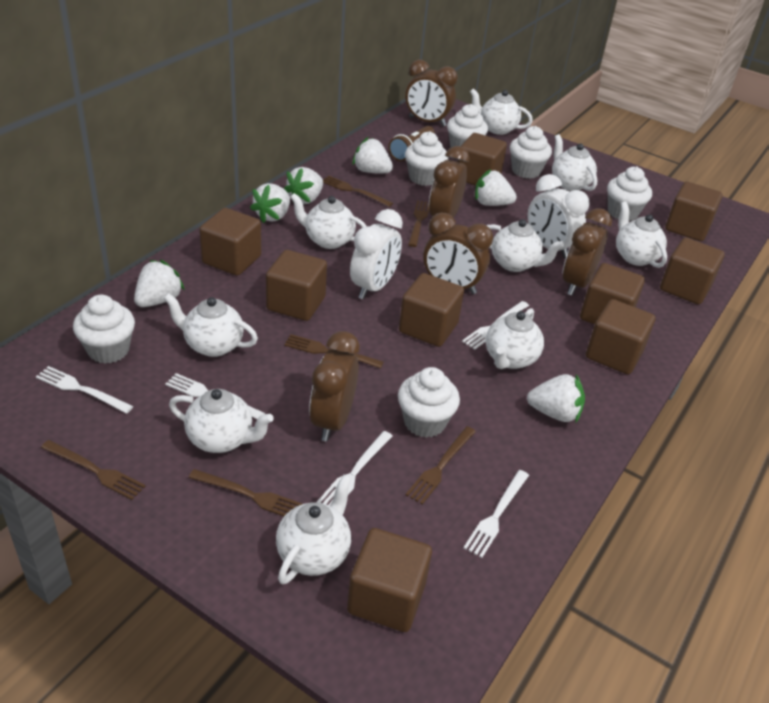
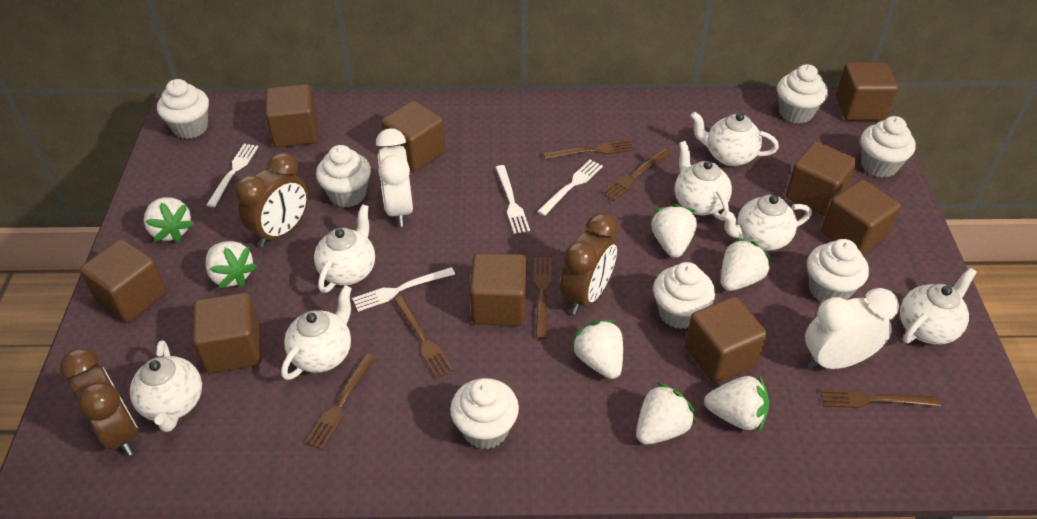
brown clock: 5 -> 3
brown flashlight: 1 -> 0
white cupcake: 6 -> 7
white fork: 5 -> 4
white strawberry: 6 -> 7
white teapot: 9 -> 7

